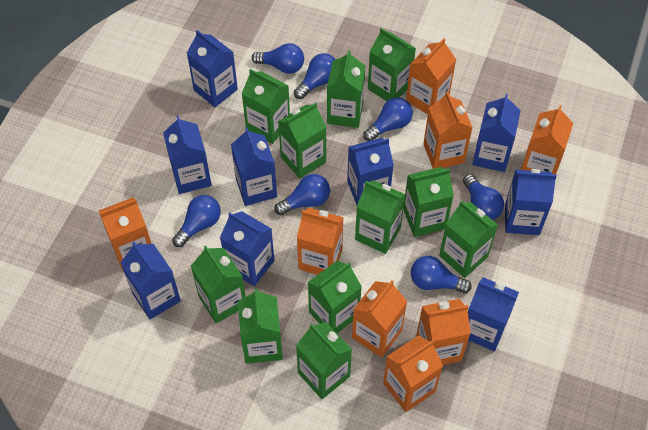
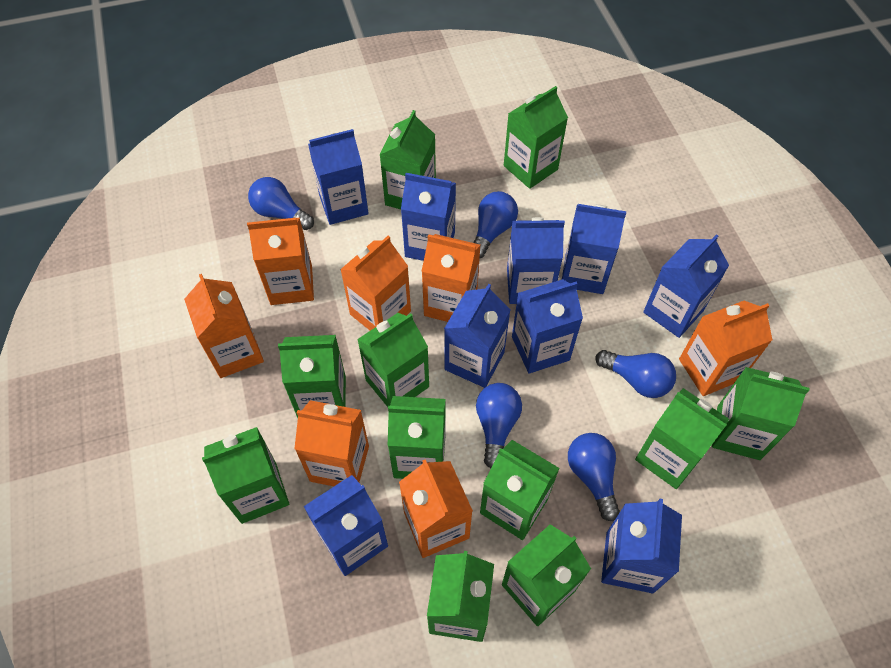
blue light bulb: 7 -> 5
orange carton: 8 -> 7

